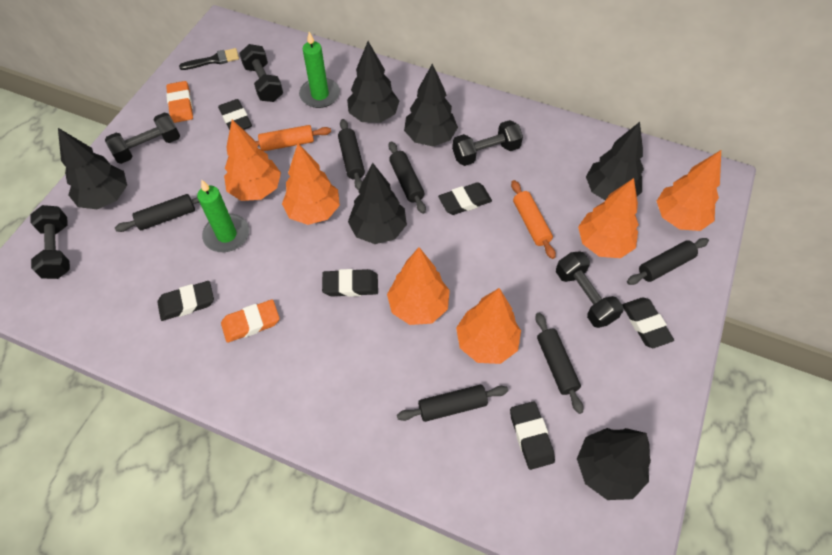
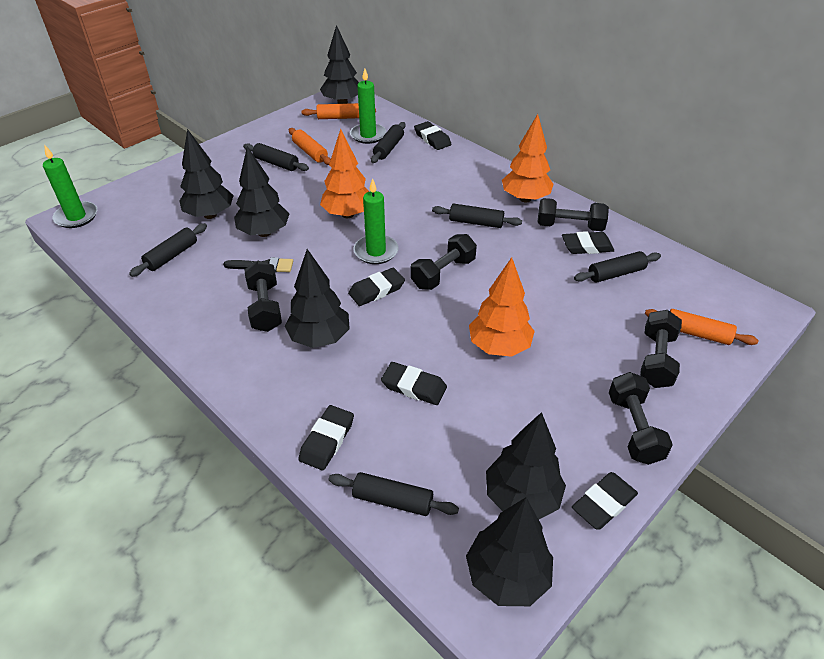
green candle: 2 -> 3
orange eraser: 2 -> 0
orange rolling pin: 2 -> 3
orange tree: 6 -> 3

